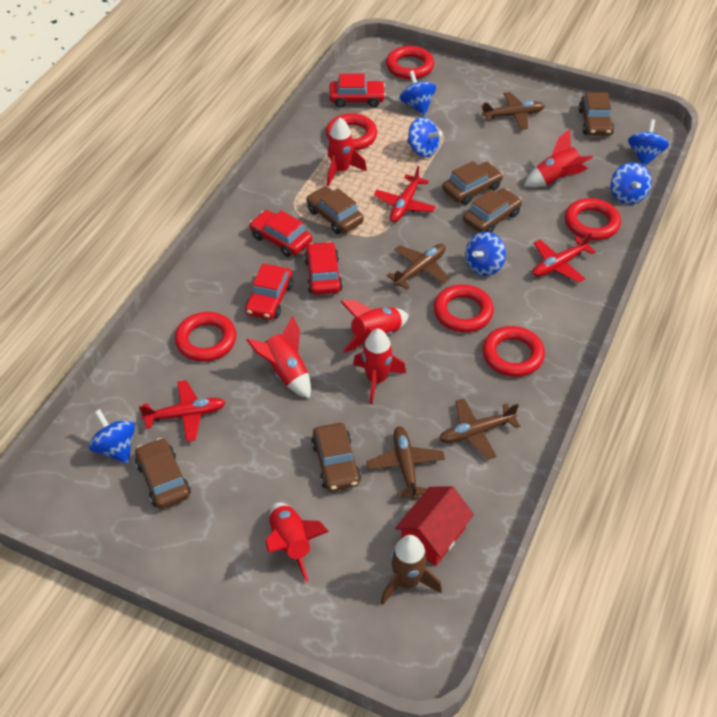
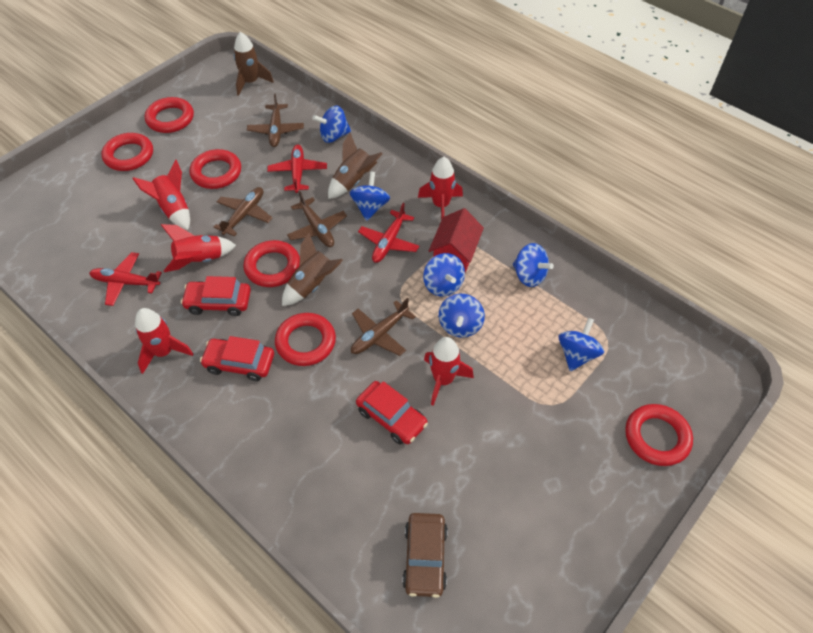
brown car: 6 -> 1
brown rocket: 1 -> 3
red car: 4 -> 3
red rocket: 6 -> 5

